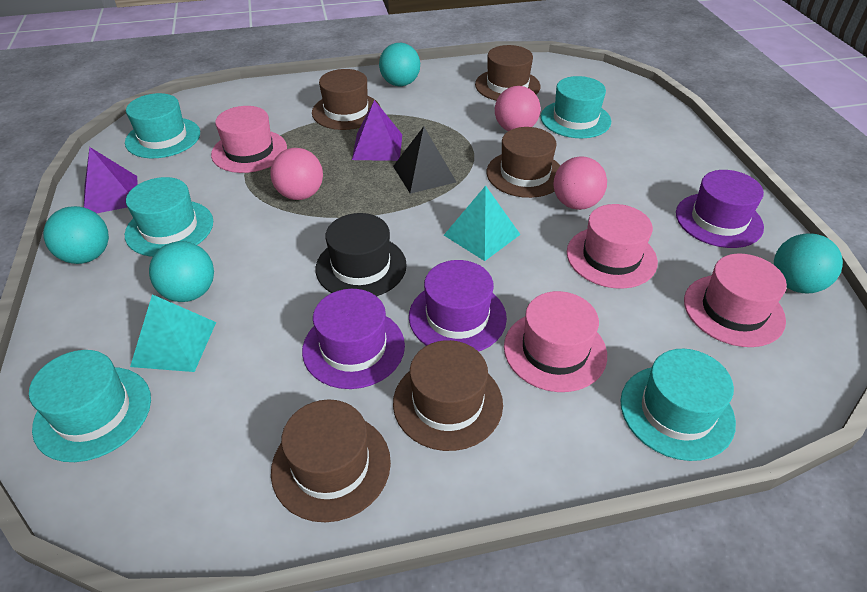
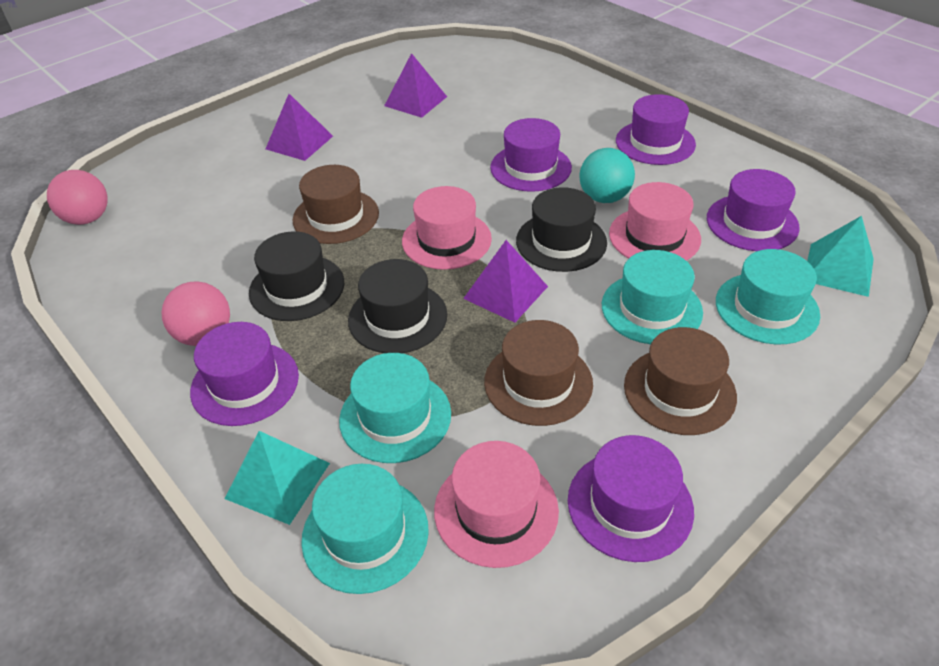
black hat: 1 -> 3
black pyramid: 1 -> 0
brown hat: 5 -> 3
pink ball: 3 -> 2
pink hat: 4 -> 3
purple hat: 3 -> 5
purple pyramid: 2 -> 3
turquoise ball: 4 -> 1
turquoise hat: 5 -> 4

